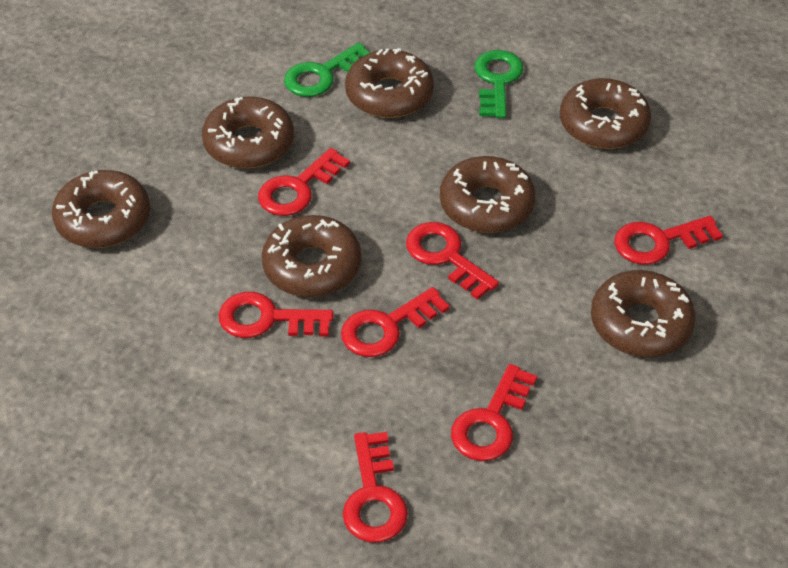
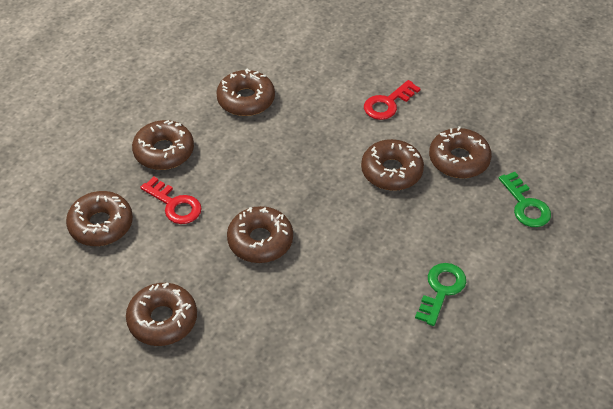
red key: 7 -> 2

